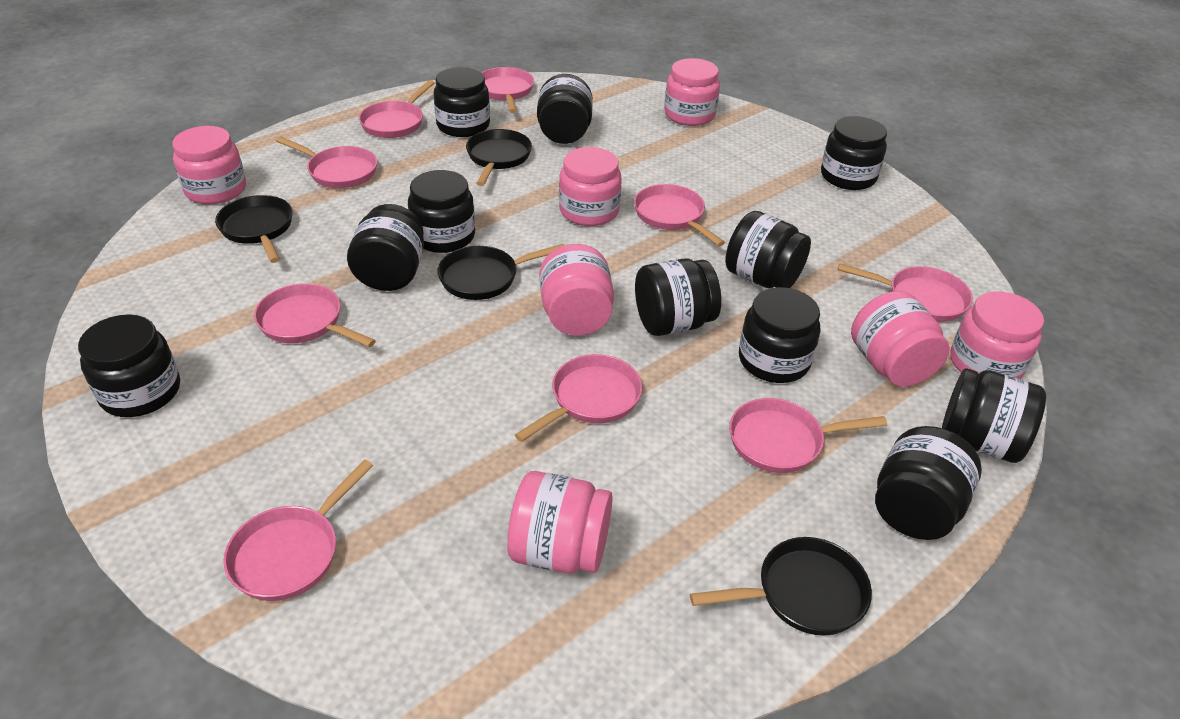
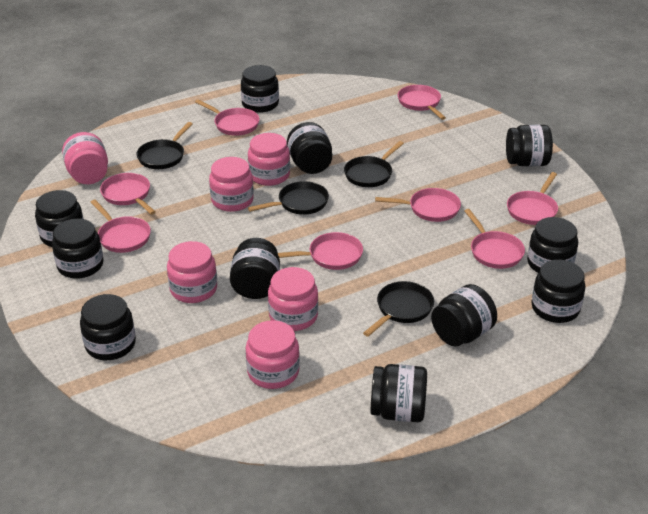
pink jar: 7 -> 6
pink pan: 9 -> 8

